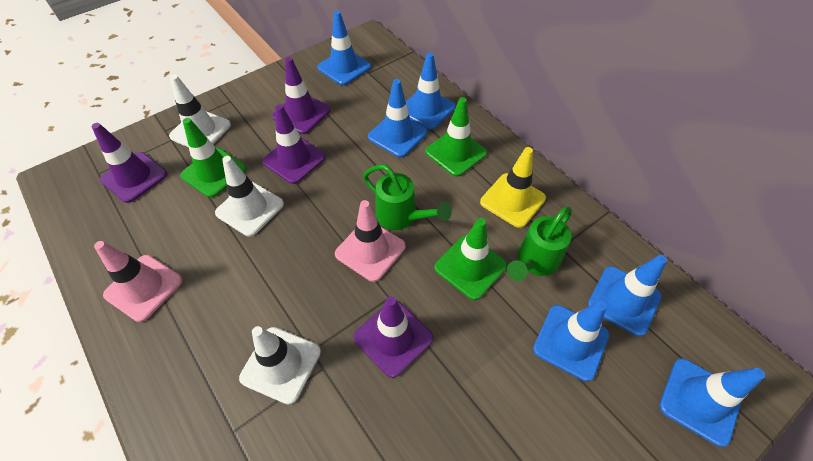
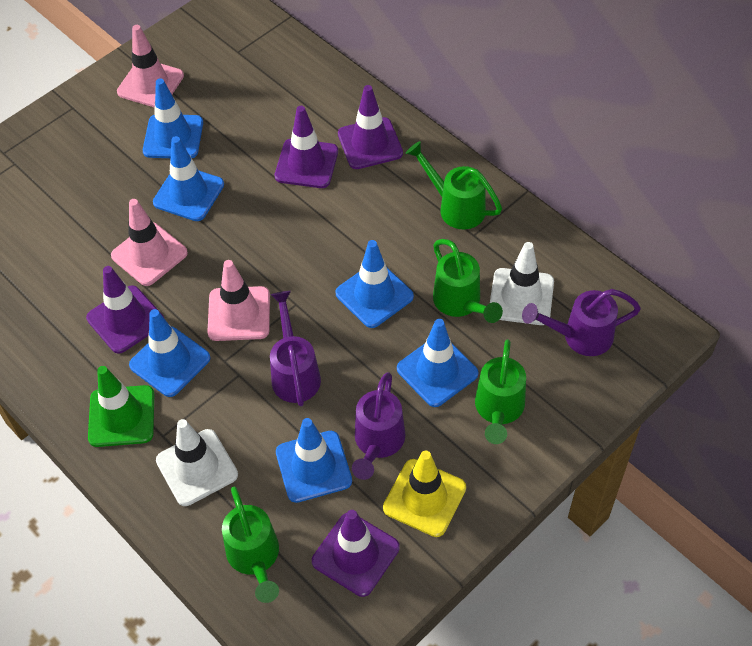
green traffic cone: 3 -> 1
green watering can: 2 -> 4
pink traffic cone: 2 -> 3
purple watering can: 0 -> 3
white traffic cone: 3 -> 2

